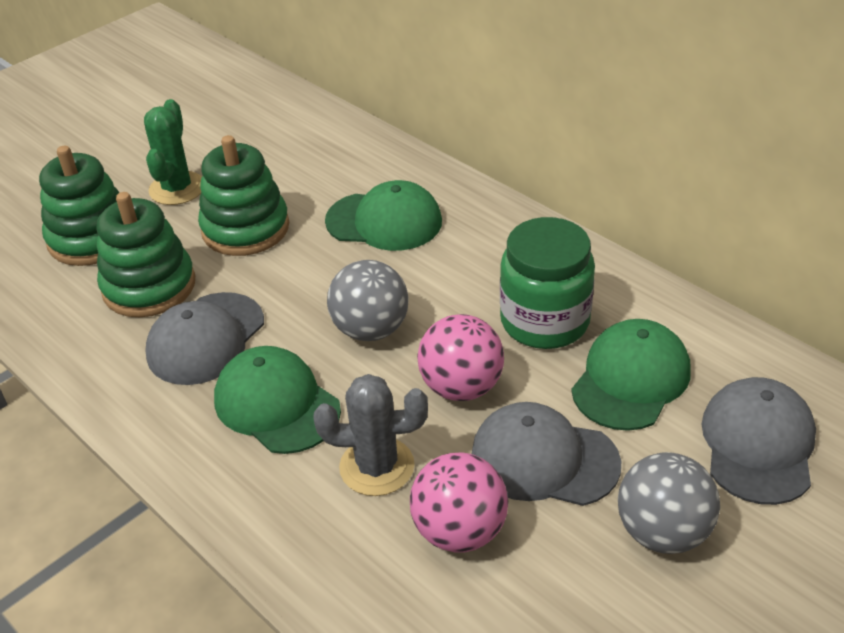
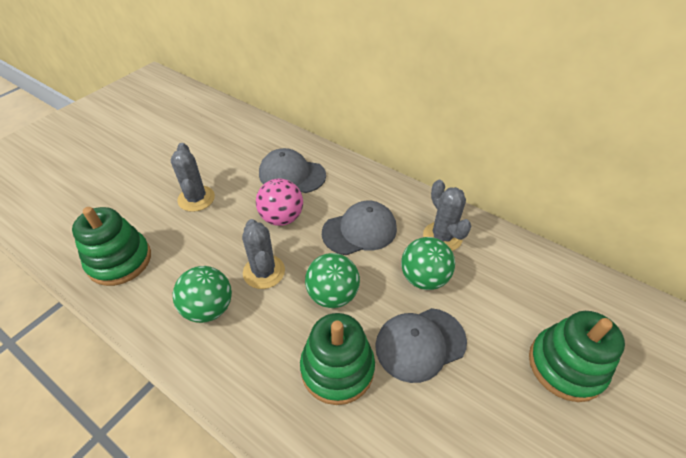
green ball: 0 -> 3
green cactus: 1 -> 0
green cap: 3 -> 0
green jar: 1 -> 0
grey ball: 2 -> 0
grey cactus: 1 -> 3
pink ball: 2 -> 1

